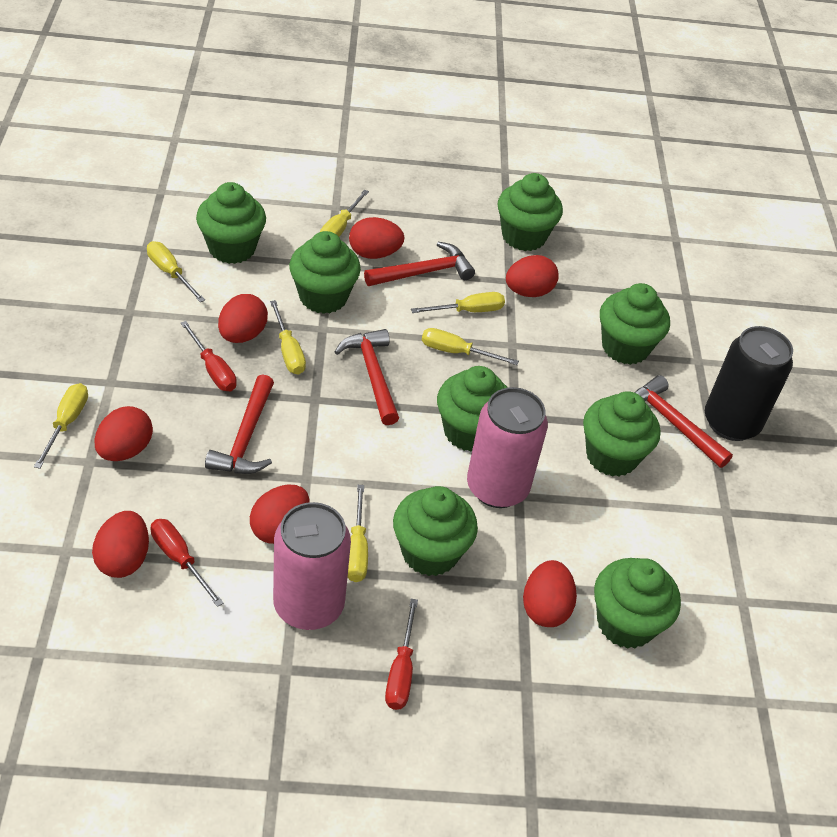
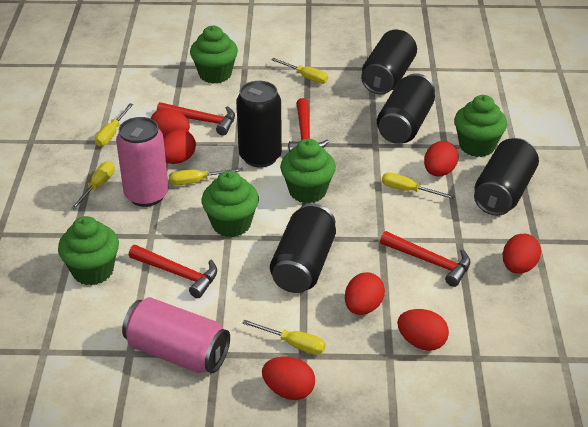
black can: 1 -> 5
green cupcake: 8 -> 5
red screwdriver: 3 -> 0
yellow screwdriver: 7 -> 6

